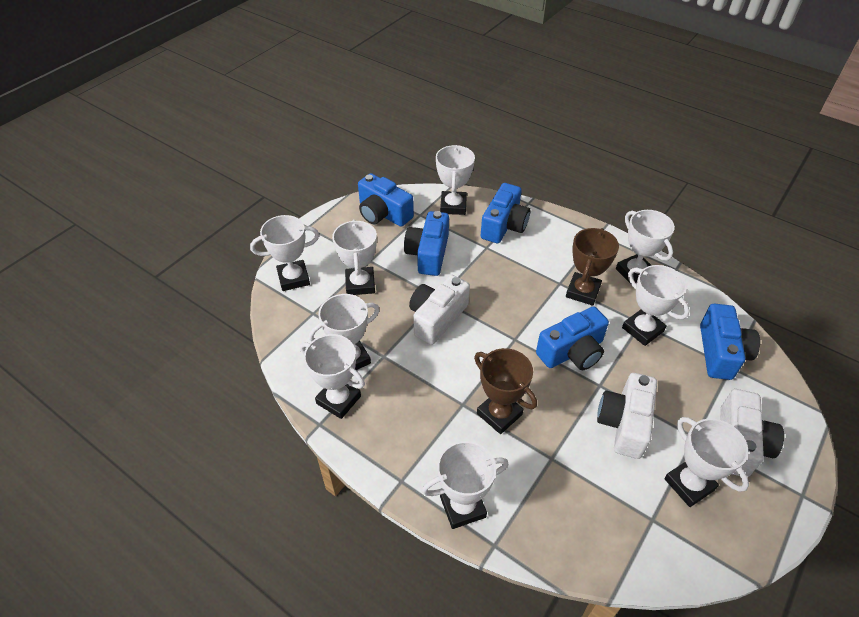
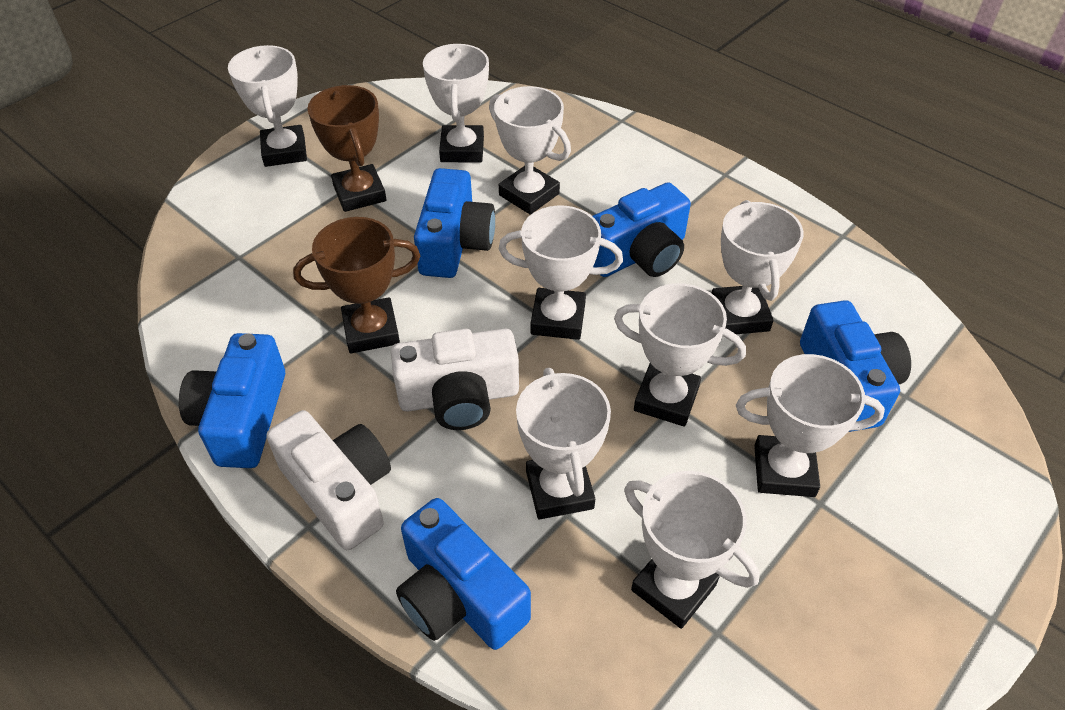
white camera: 3 -> 2

